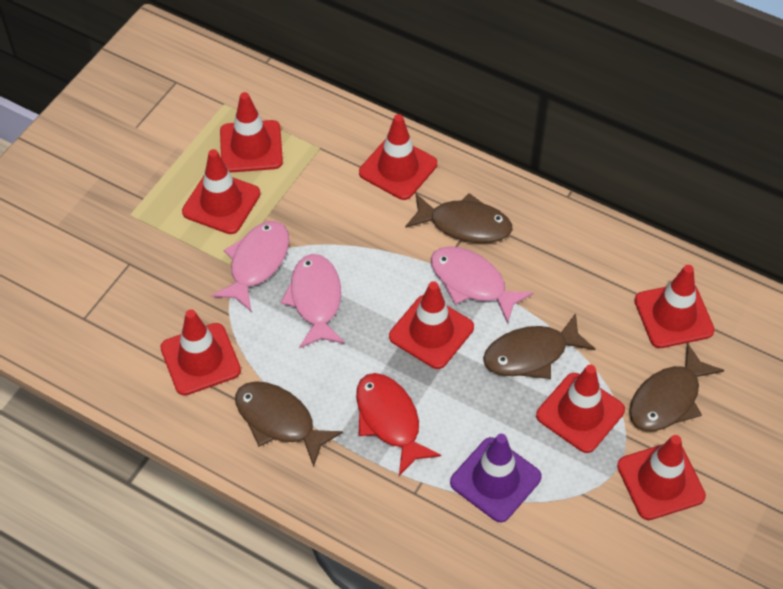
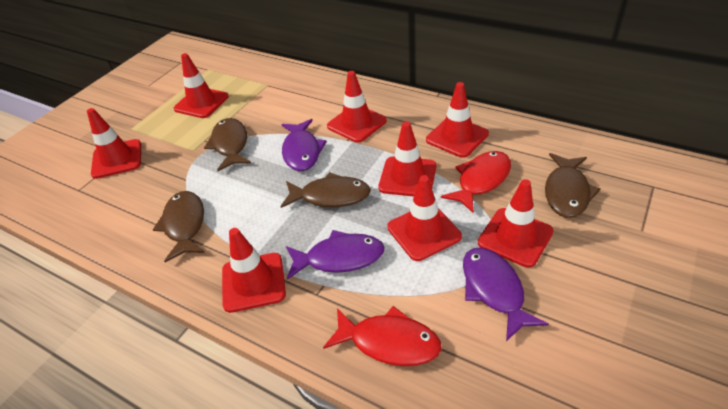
pink fish: 3 -> 0
purple fish: 0 -> 3
purple traffic cone: 1 -> 0
red fish: 1 -> 2

